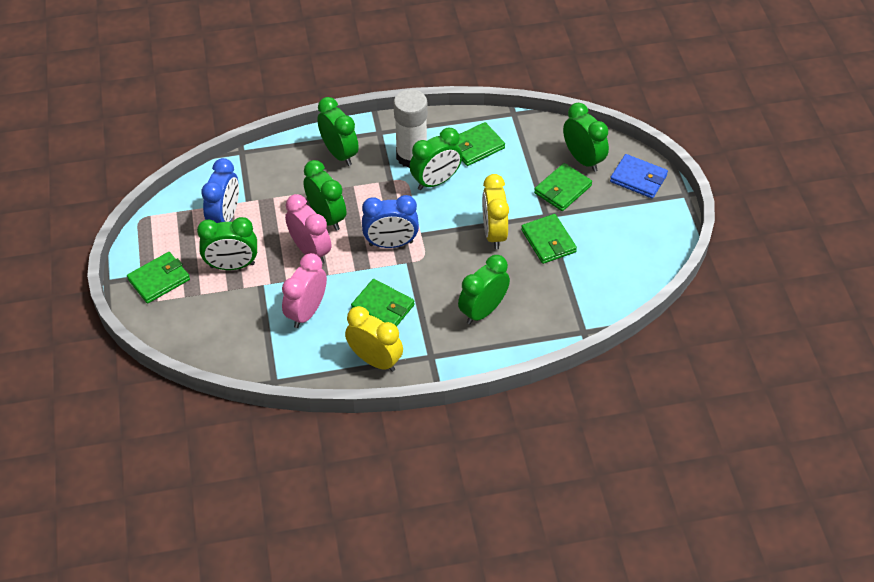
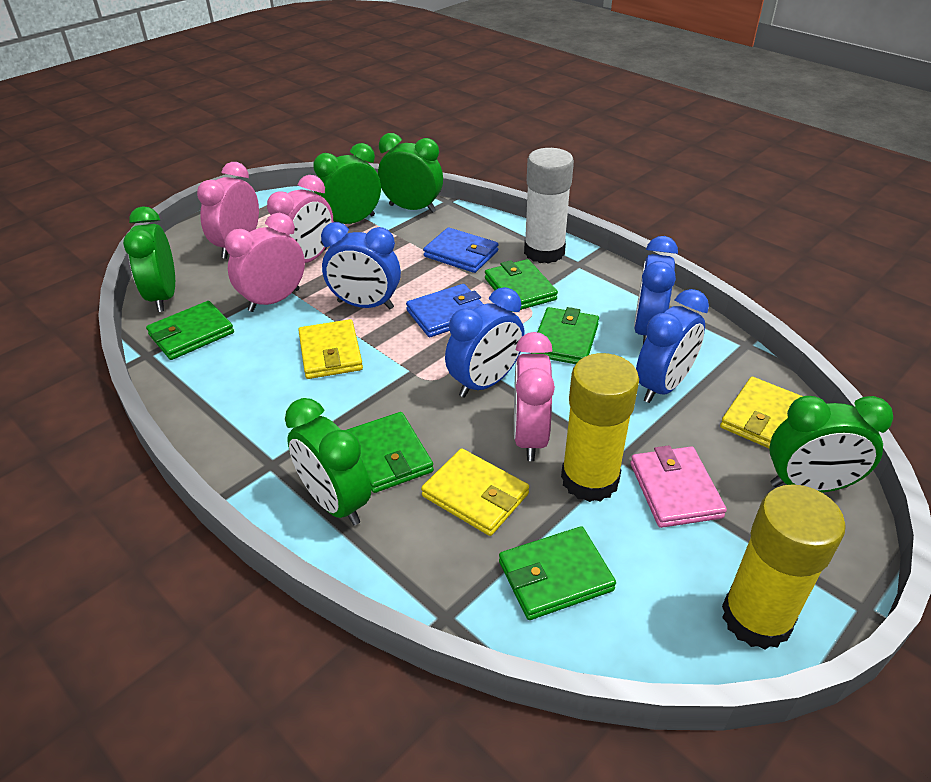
blue clock: 2 -> 4
blue wallet: 1 -> 2
green clock: 6 -> 5
pink clock: 2 -> 4
pink wallet: 0 -> 1
yellow clock: 2 -> 0
yellow glue stick: 0 -> 2
yellow wallet: 0 -> 3

